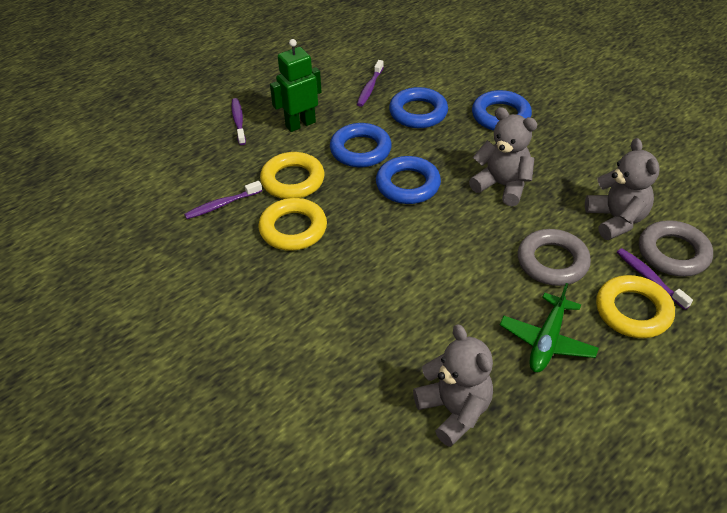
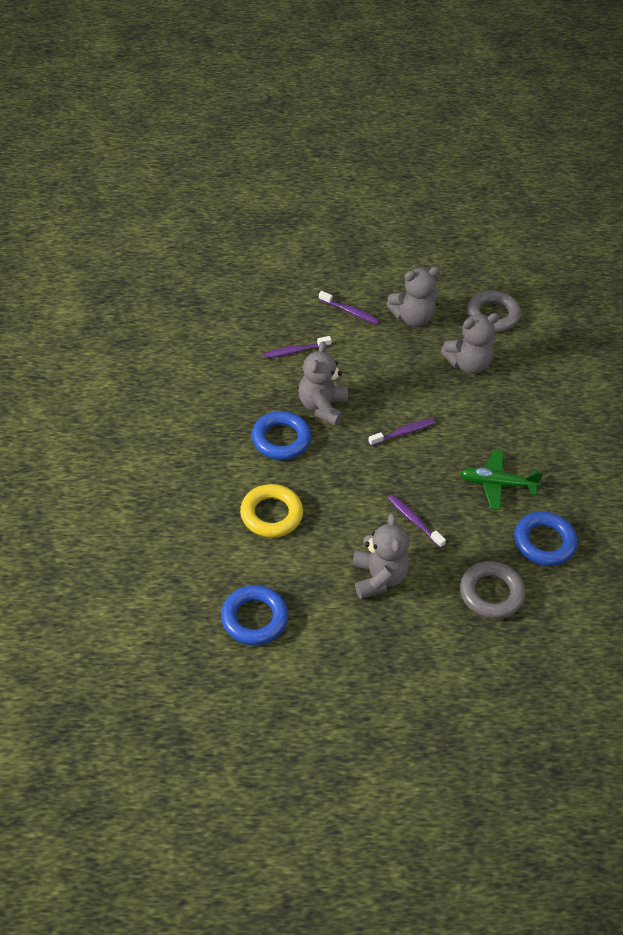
blue ring: 4 -> 3
green robot: 1 -> 0
grey teddy bear: 3 -> 4
yellow ring: 3 -> 1

